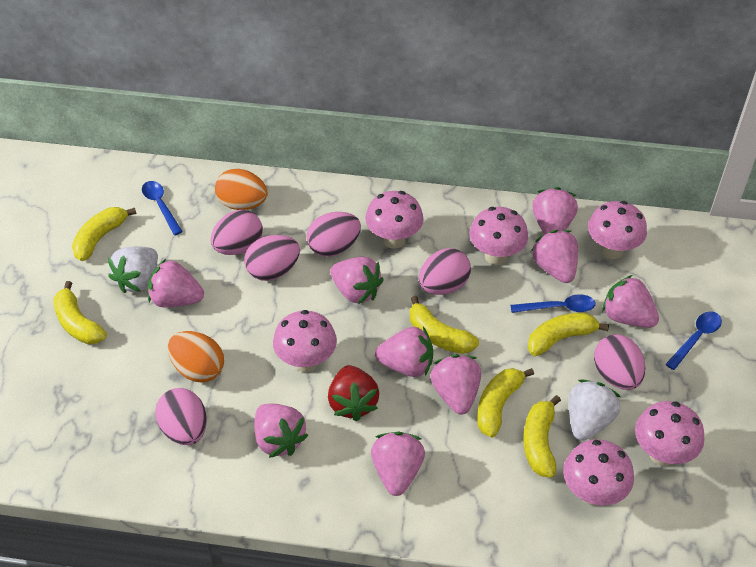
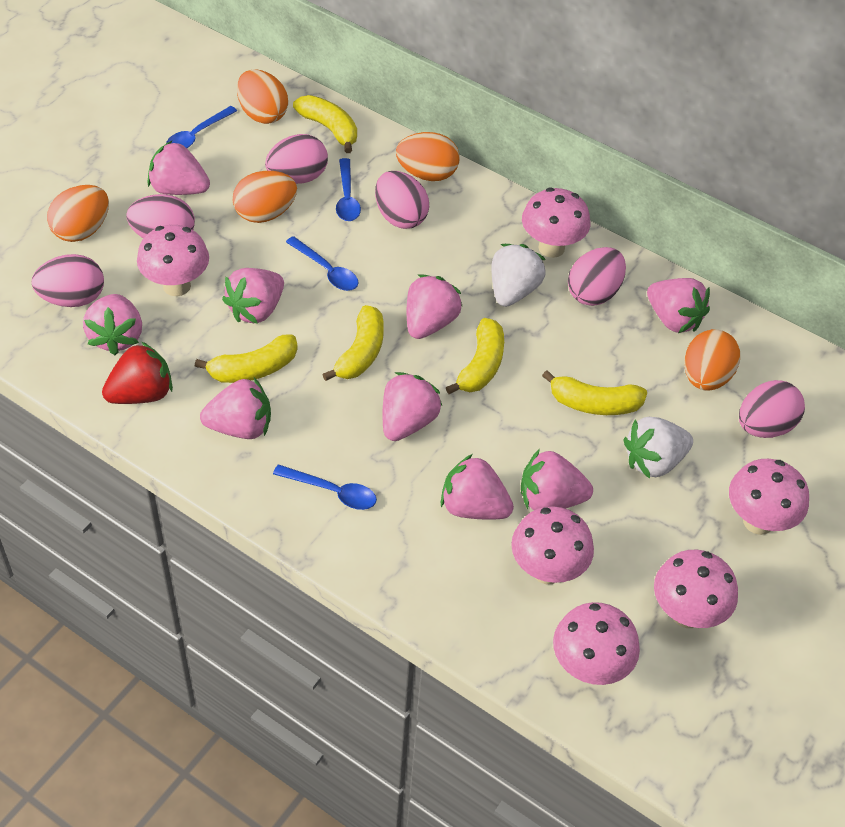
blue spoon: 3 -> 4
orange egg: 2 -> 5
yellow banana: 6 -> 5

